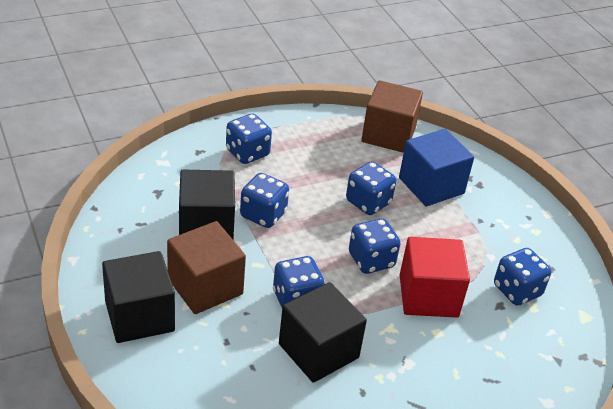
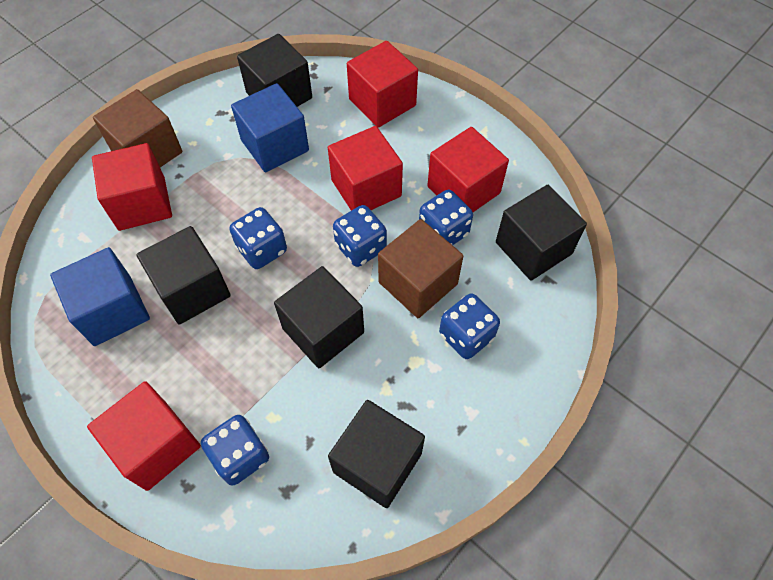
black cube: 3 -> 5
blue cube: 1 -> 2
blue dice: 6 -> 5
red cube: 1 -> 5

